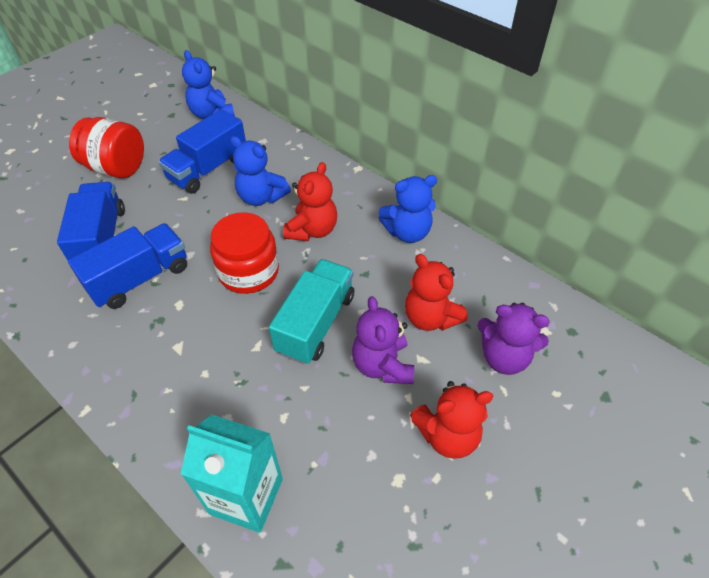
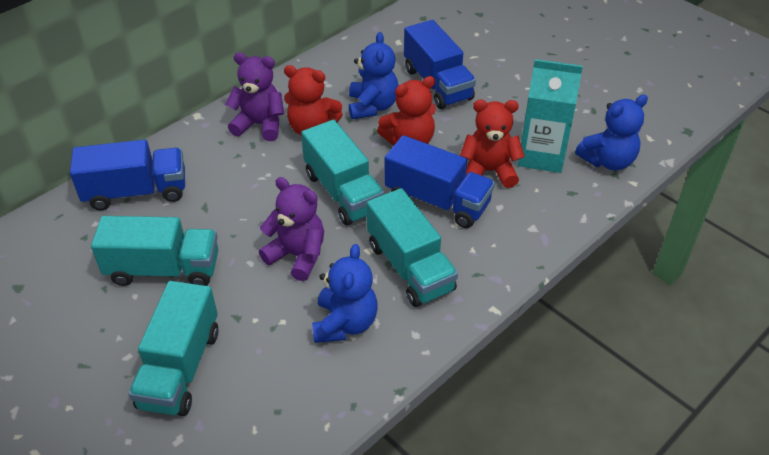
red jar: 2 -> 0
turquoise truck: 1 -> 4

